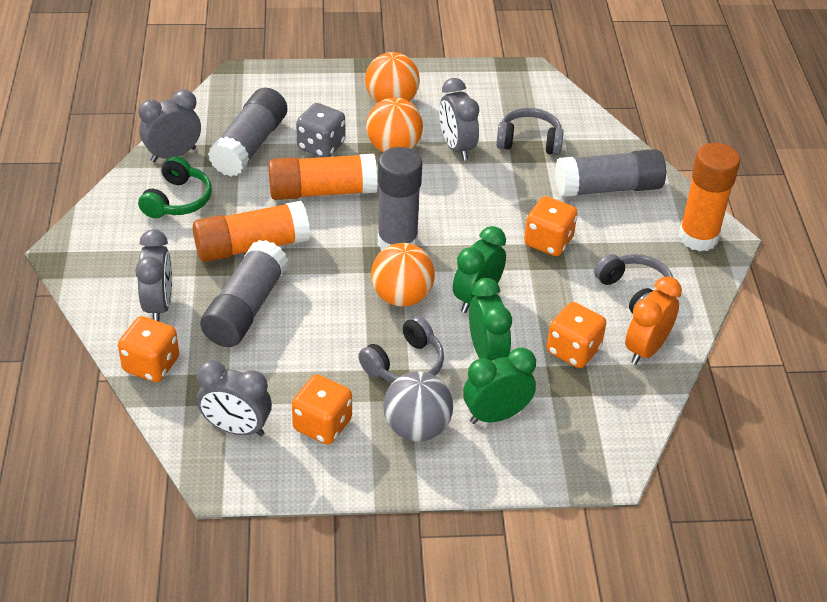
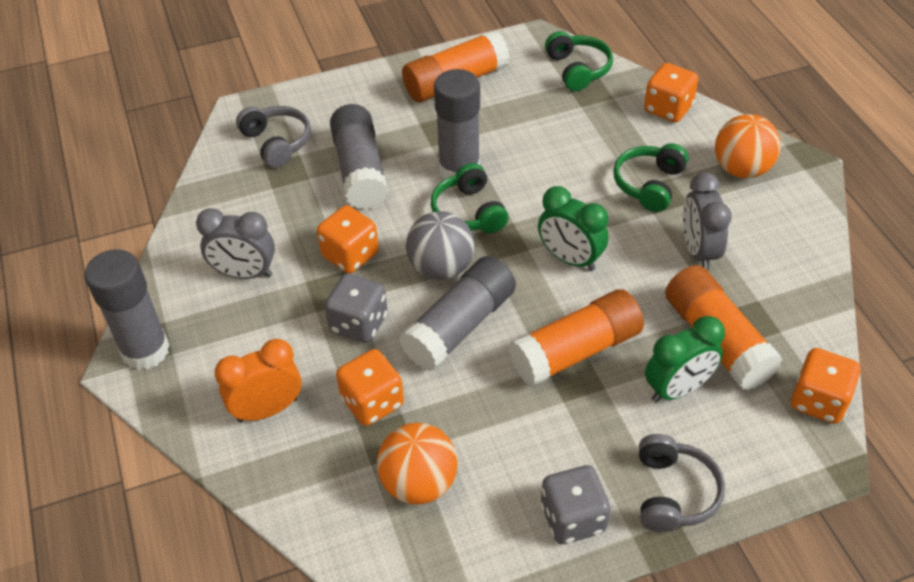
green clock: 3 -> 2
green headphones: 1 -> 3
grey clock: 4 -> 2
grey dice: 1 -> 2
grey headphones: 3 -> 2
orange ball: 3 -> 2

